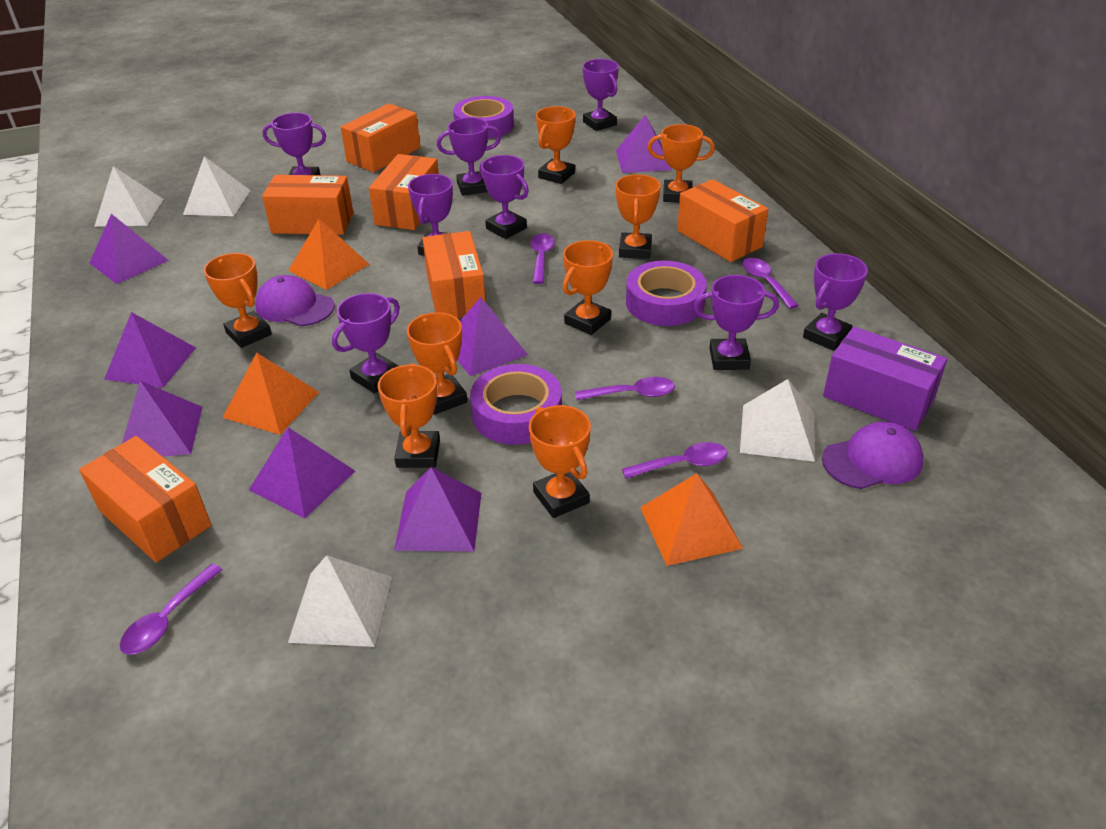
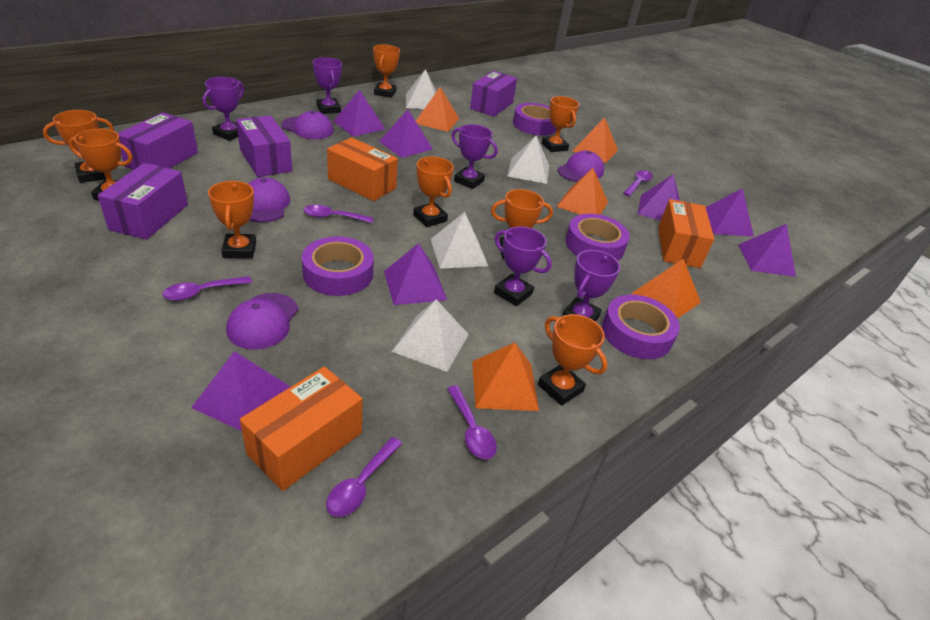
orange box: 6 -> 3
orange pyramid: 3 -> 5
purple box: 1 -> 4
purple cap: 2 -> 4
purple tape: 3 -> 4
purple trophy: 8 -> 5

